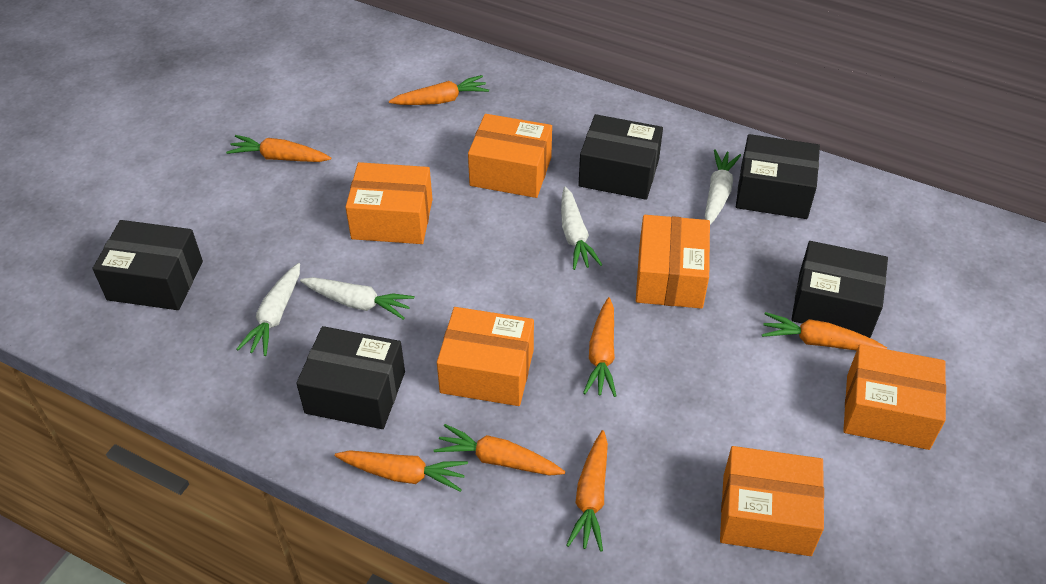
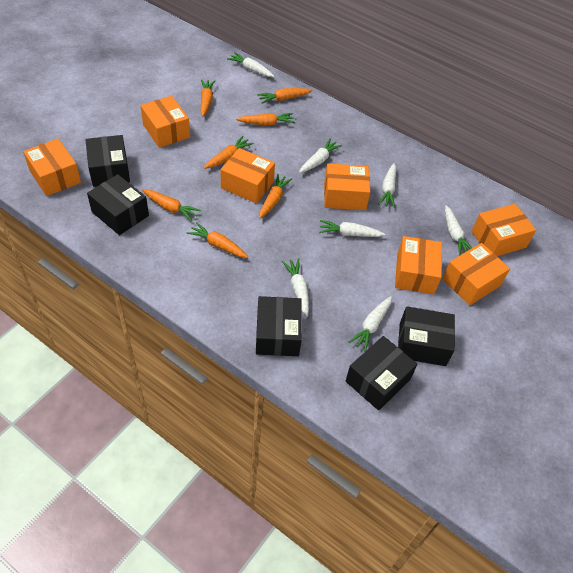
orange box: 6 -> 7
white carrot: 4 -> 7

